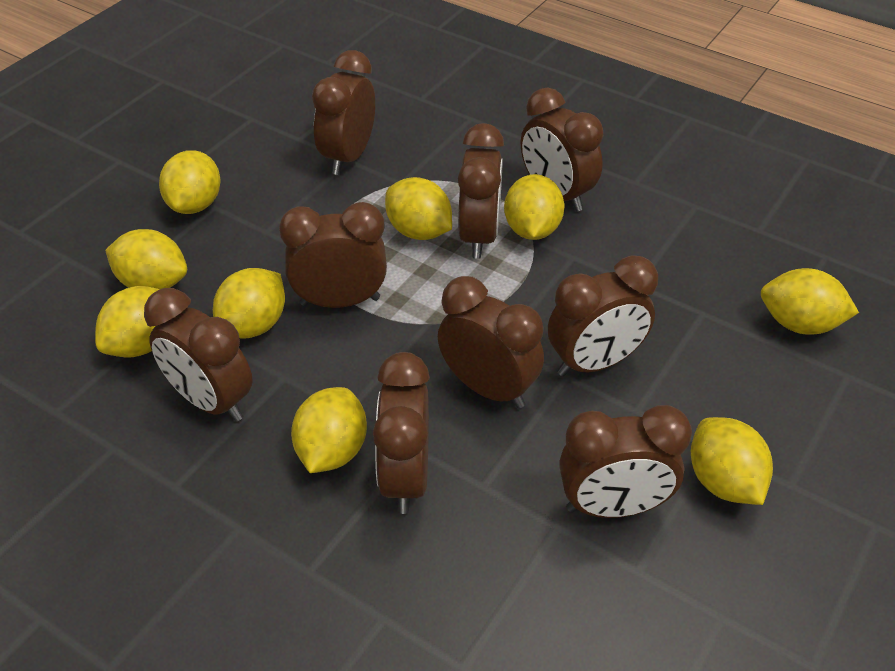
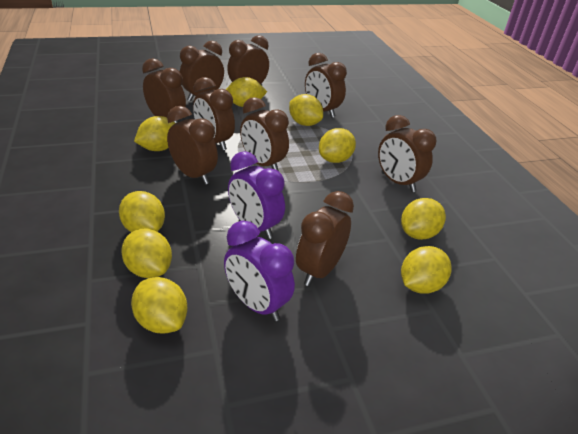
purple clock: 0 -> 2

